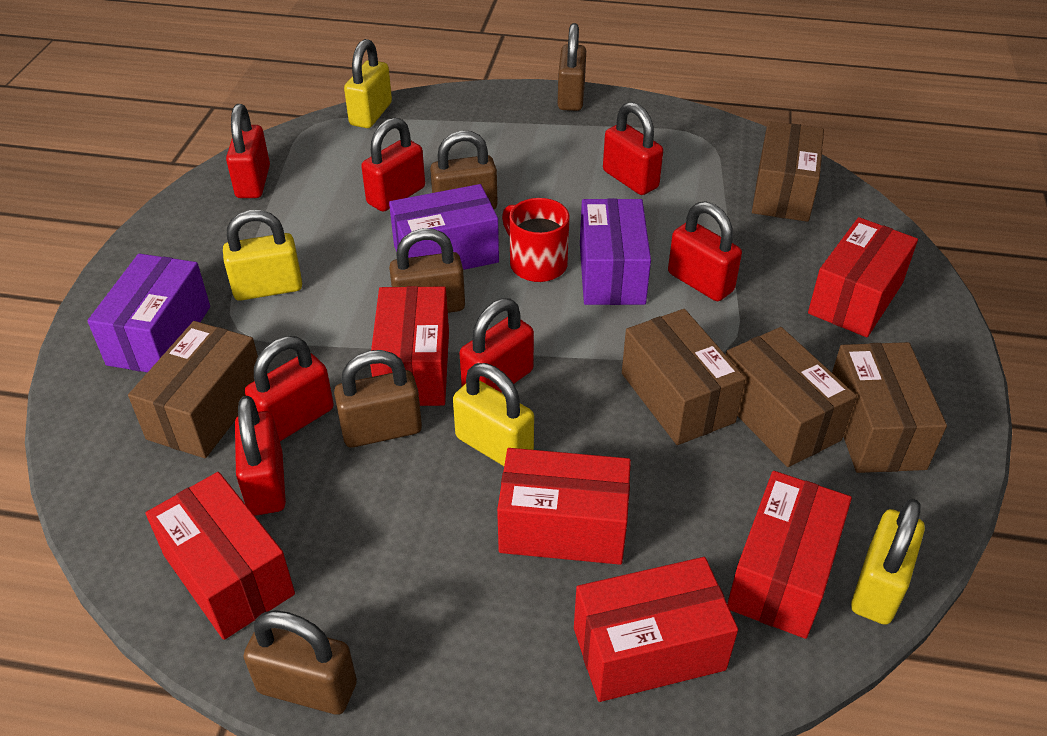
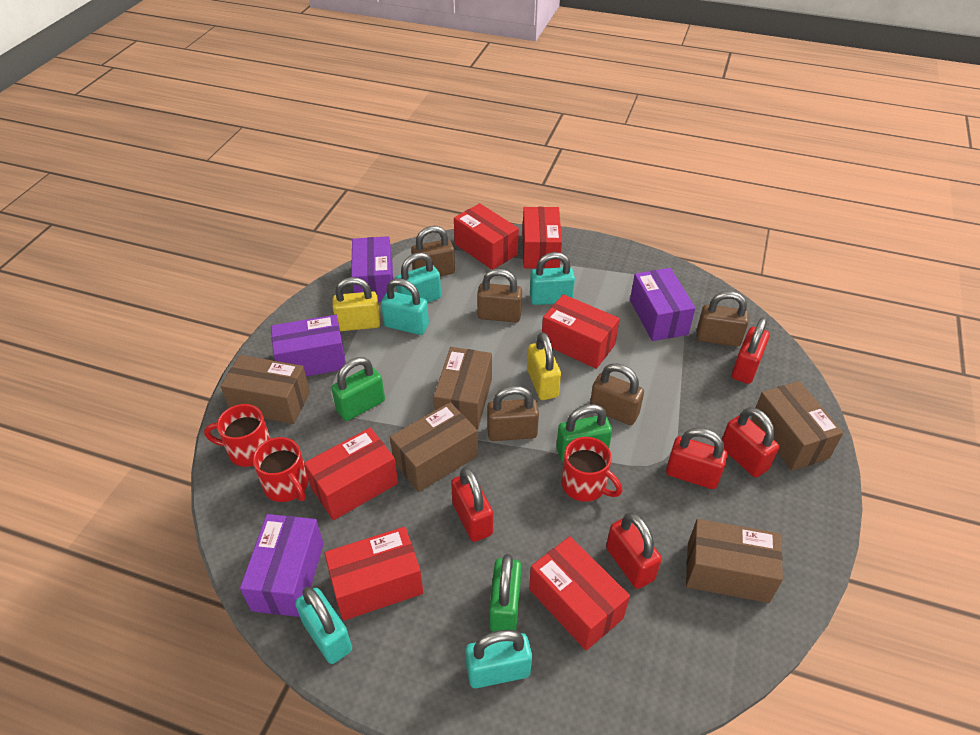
green padlock: 0 -> 3
purple box: 3 -> 4
red mug: 1 -> 3
red padlock: 7 -> 5
turquoise padlock: 0 -> 5
yellow padlock: 4 -> 2

